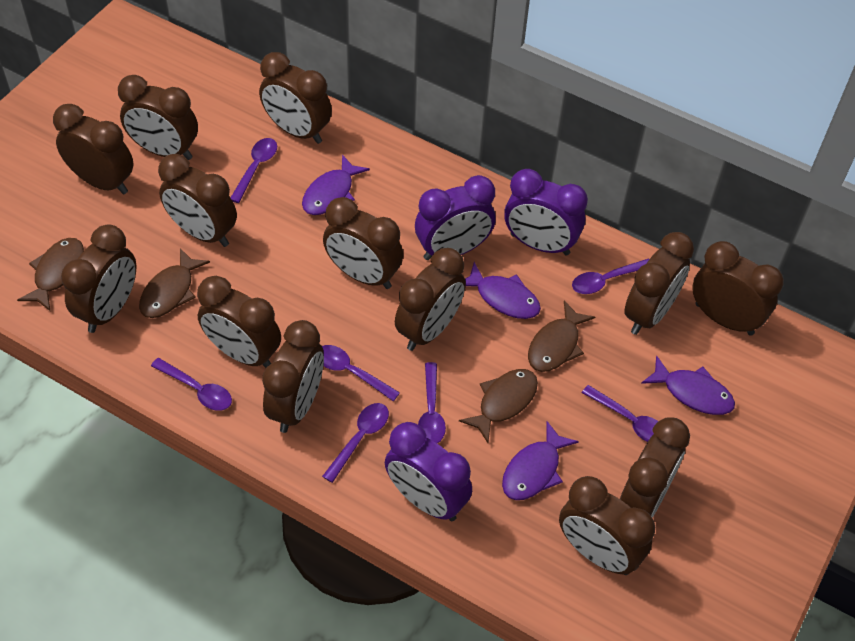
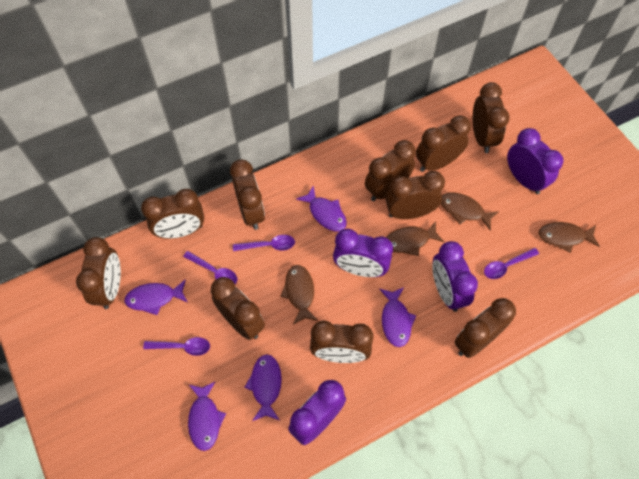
brown clock: 13 -> 10
purple clock: 3 -> 4
purple fish: 4 -> 5
purple spoon: 7 -> 4

